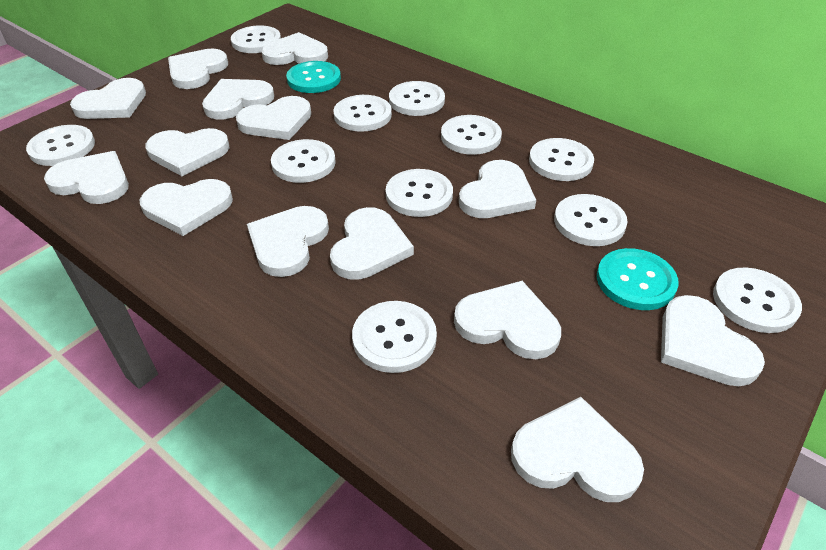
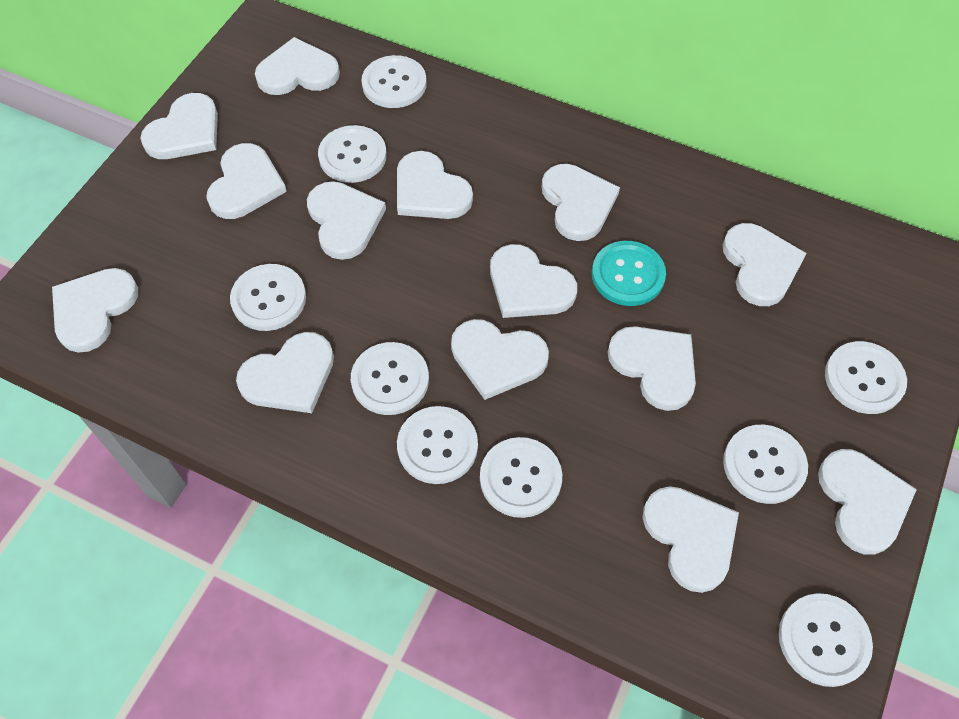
turquoise button: 2 -> 1
white button: 11 -> 9

